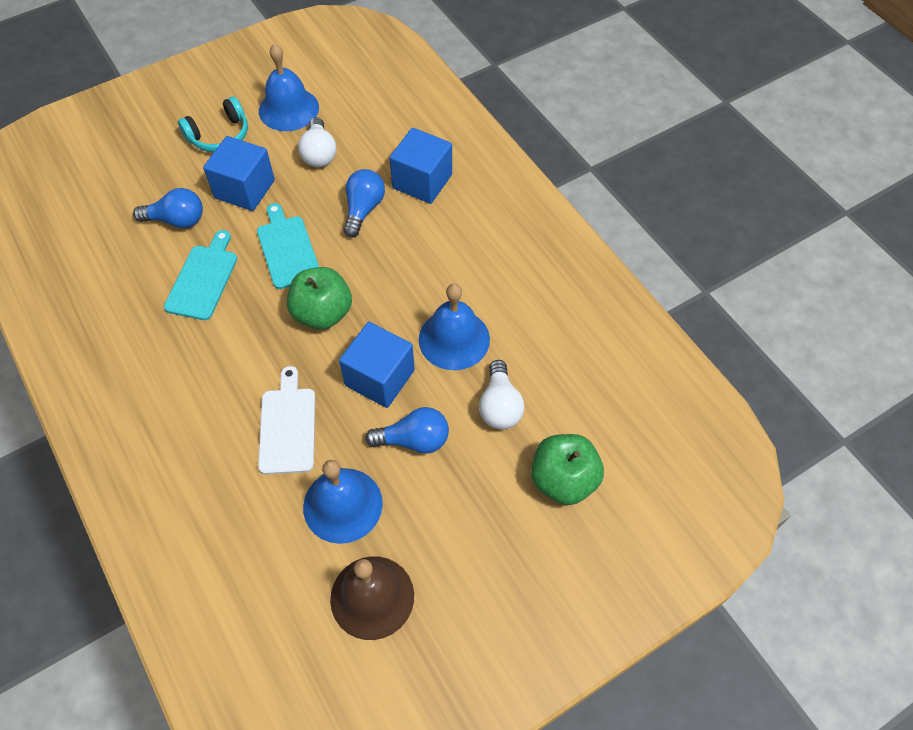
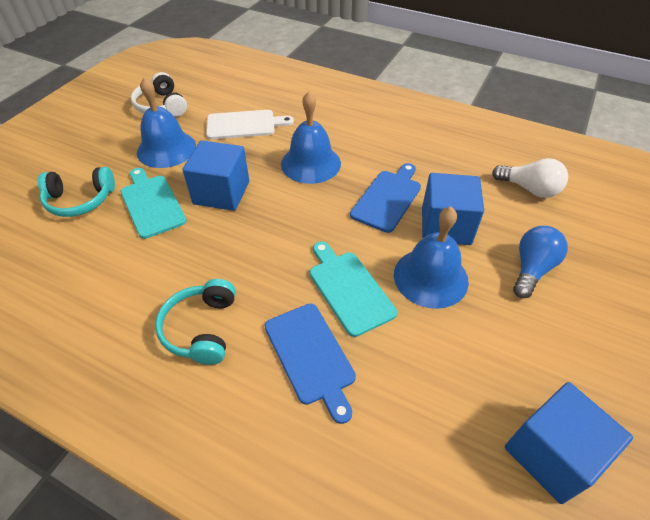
blue cutting board: 0 -> 2
blue light bulb: 3 -> 1
brown bell: 1 -> 0
green apple: 2 -> 0
turquoise headphones: 1 -> 2
white headphones: 0 -> 1
white light bulb: 2 -> 1

